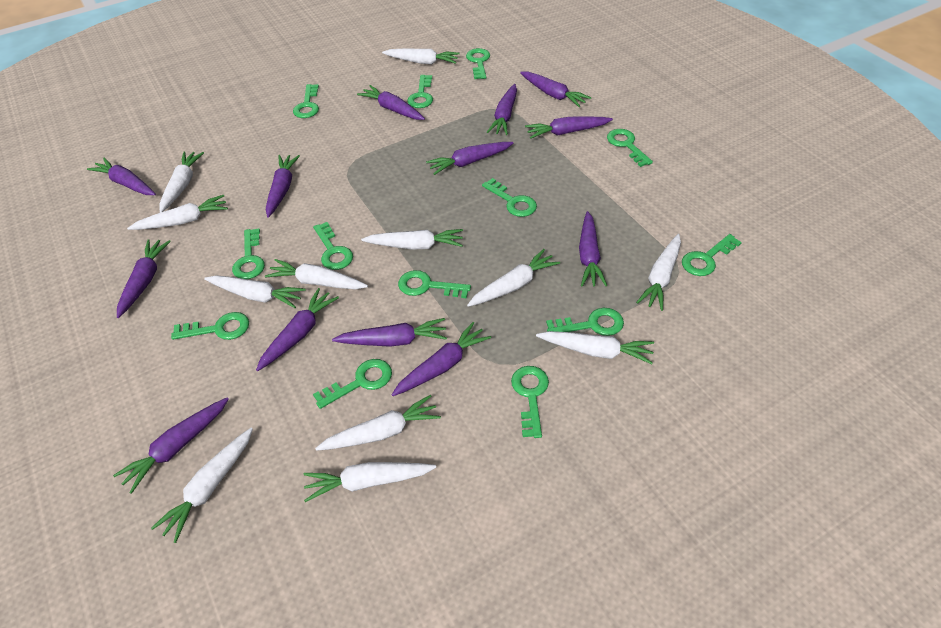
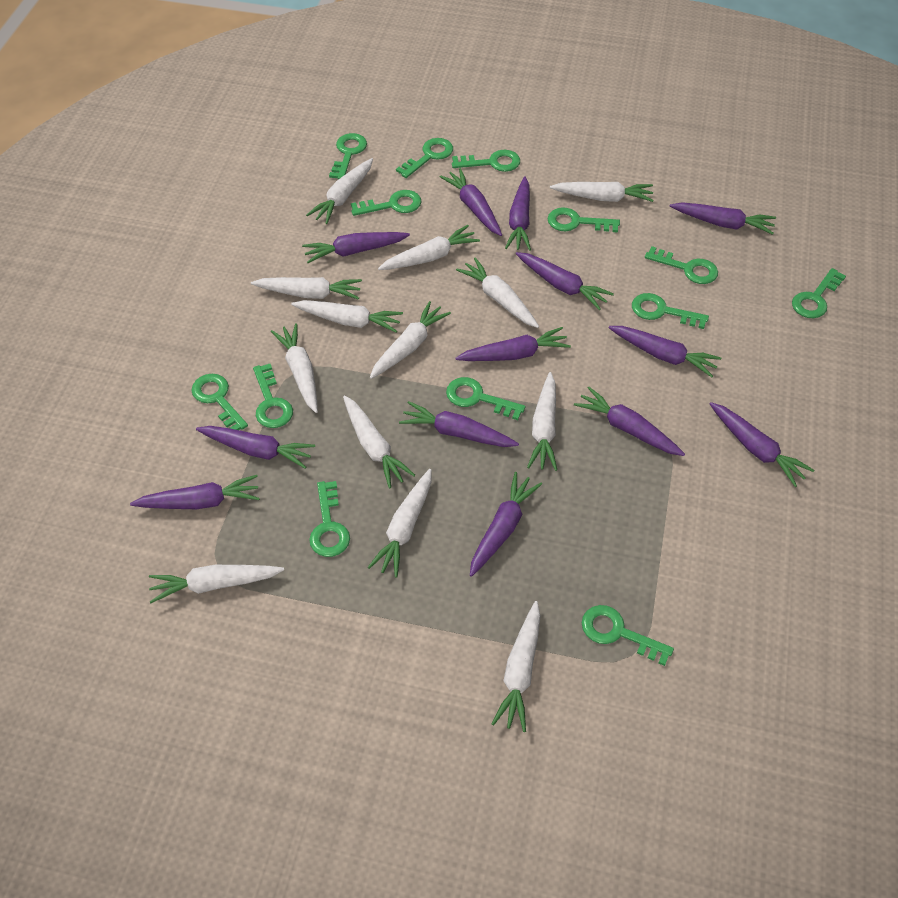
white carrot: 12 -> 13

